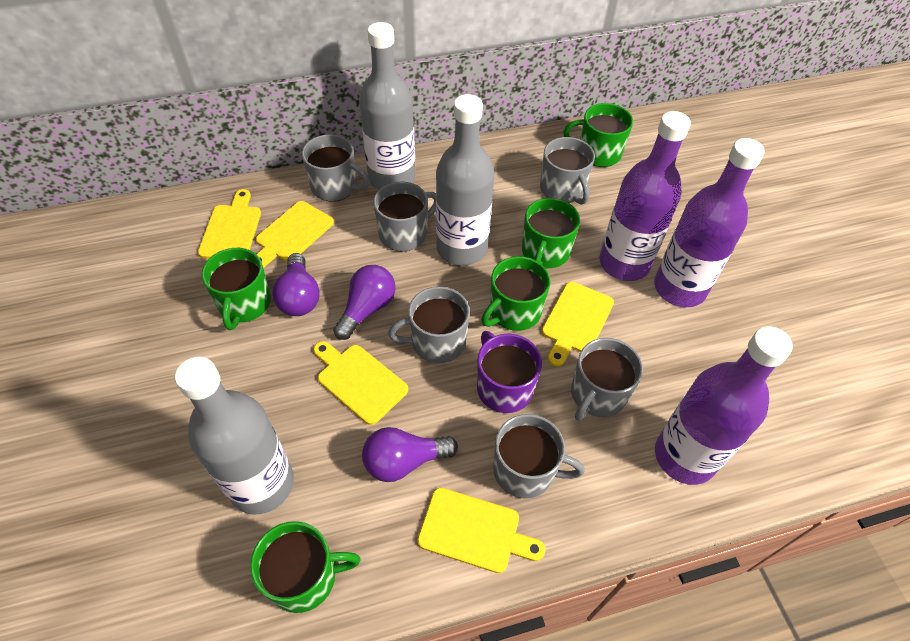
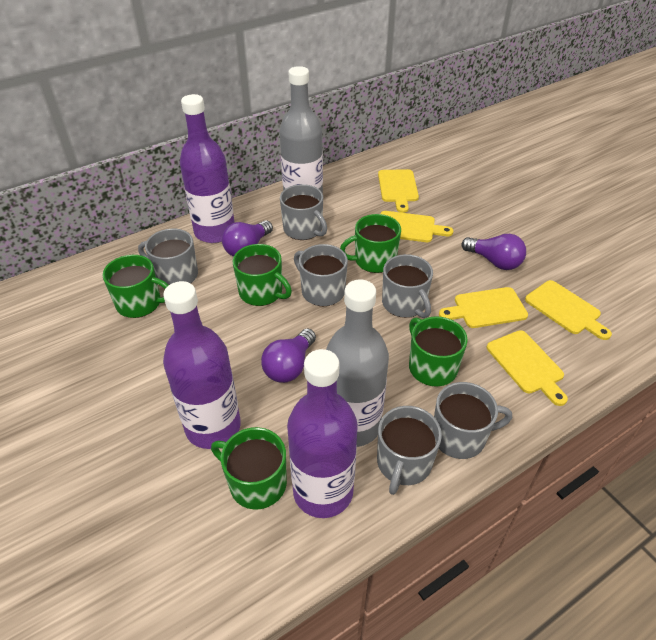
grey bottle: 3 -> 2
purple mug: 1 -> 0

